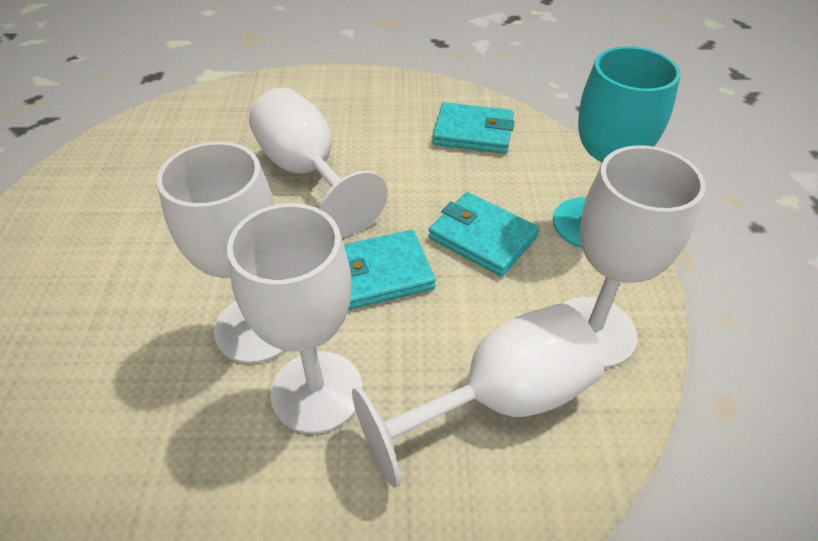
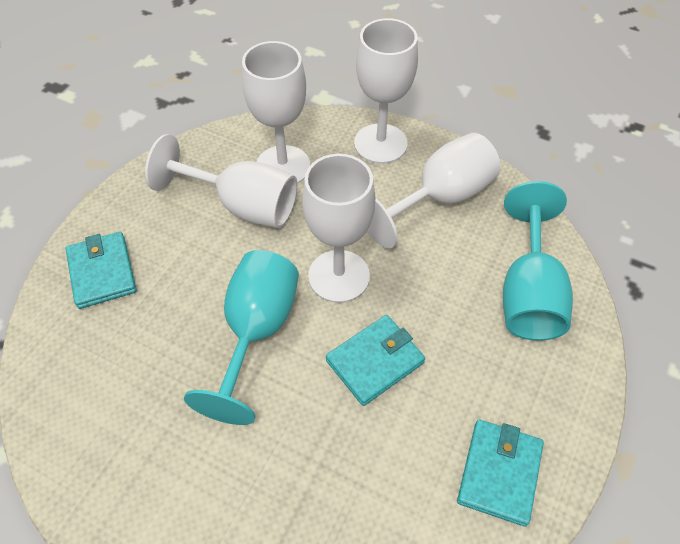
turquoise goblet: 1 -> 2

